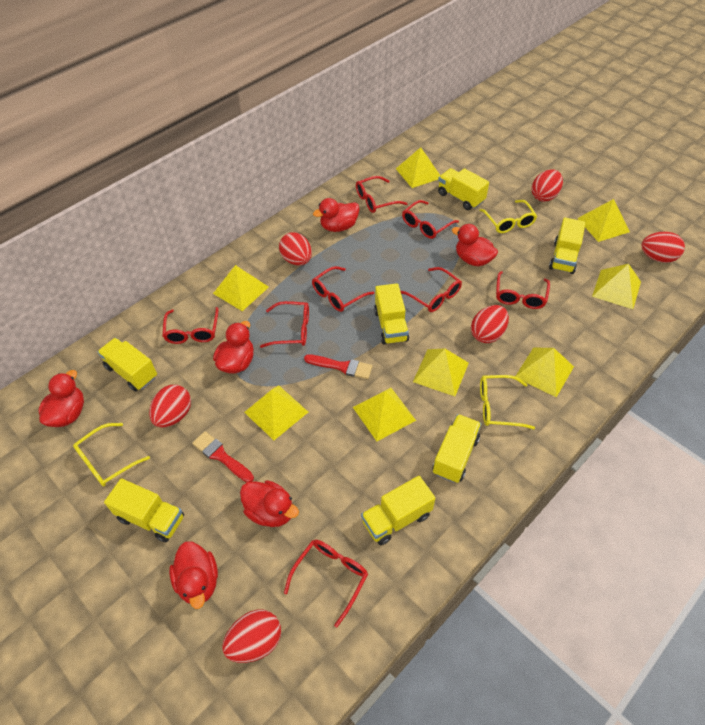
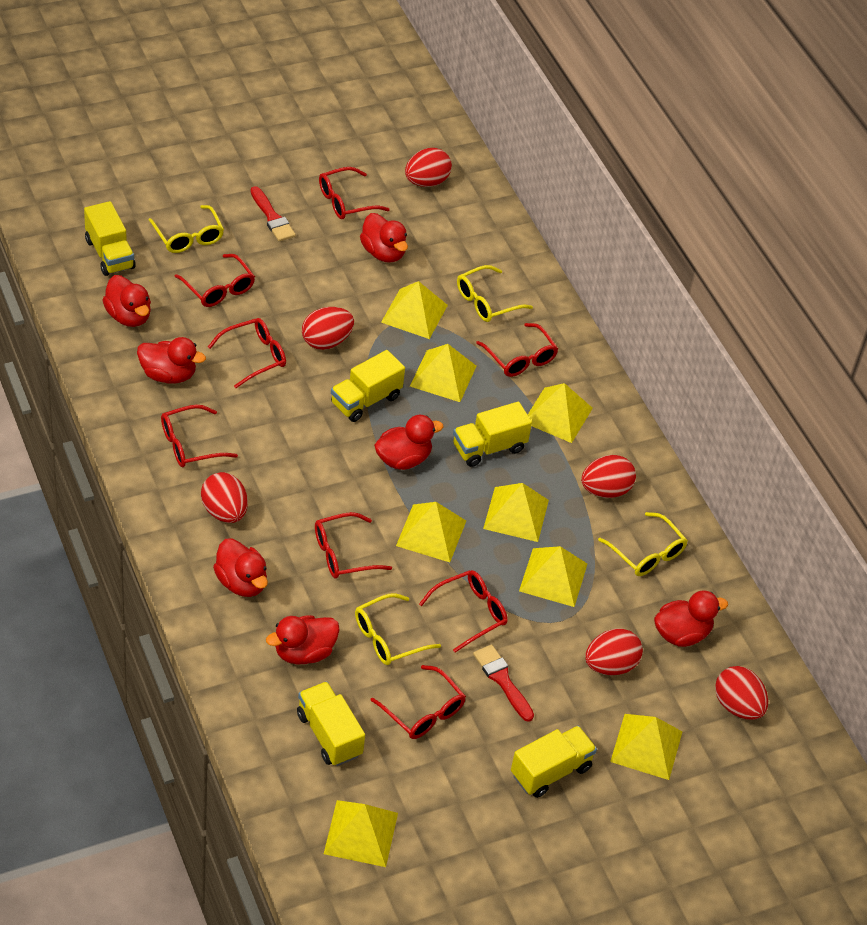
red duck: 6 -> 7
yellow glasses: 3 -> 4
yellow truck: 7 -> 5

